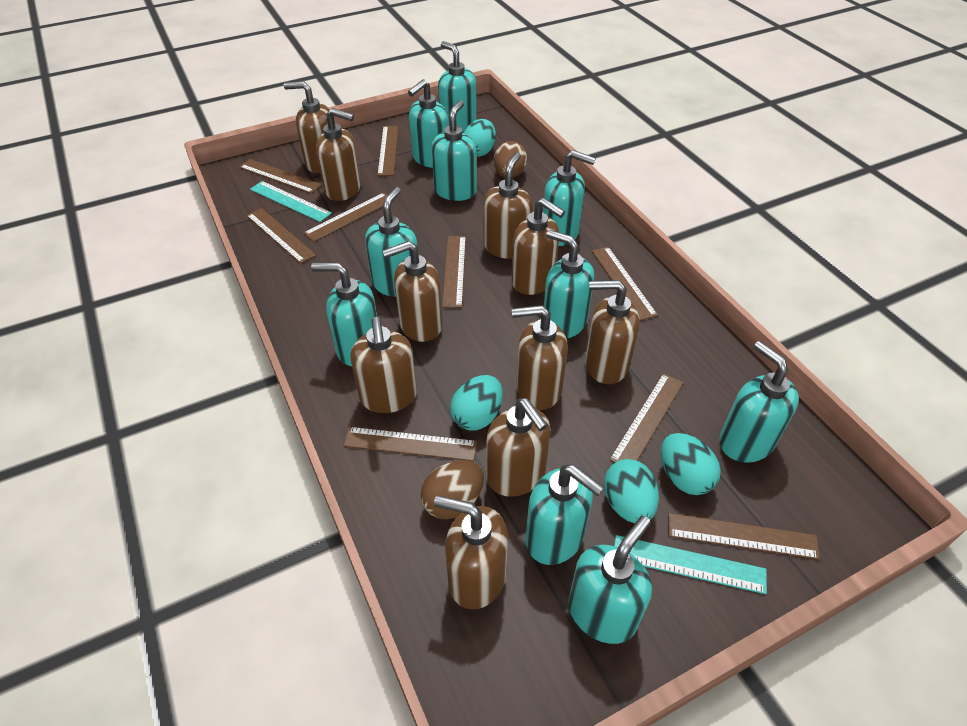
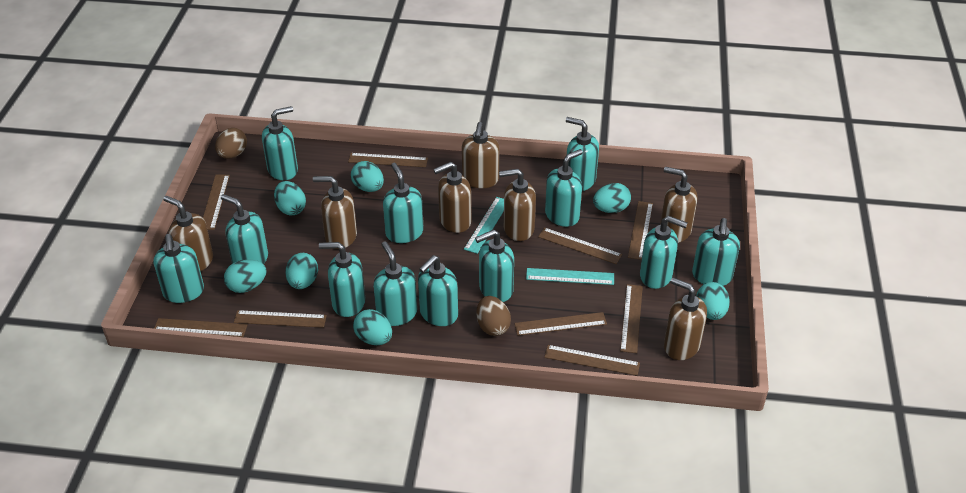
brown soap dispenser: 10 -> 7
turquoise egg: 4 -> 7
turquoise soap dispenser: 10 -> 12

